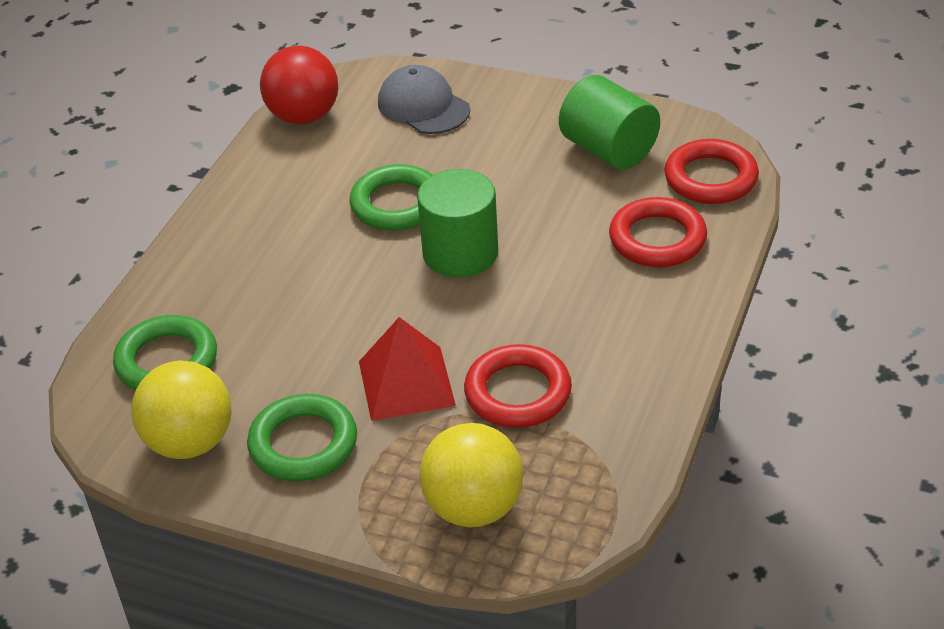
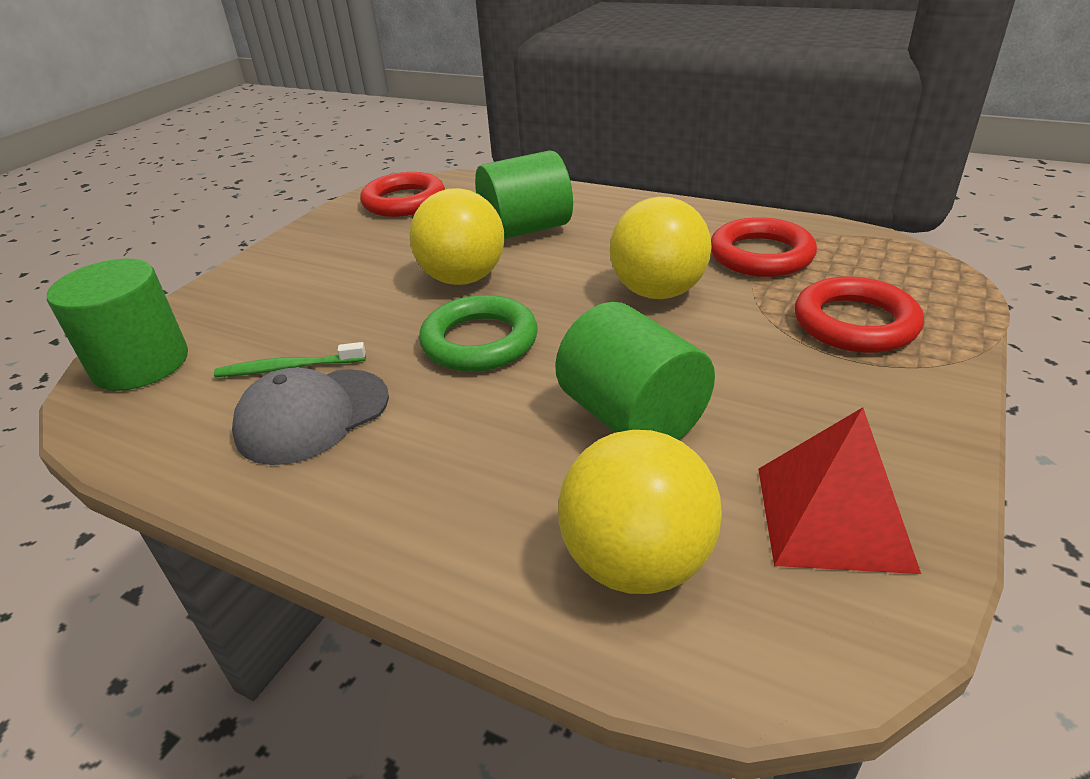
green cylinder: 2 -> 3
green ring: 3 -> 1
green toothbrush: 0 -> 1
red ball: 1 -> 0
yellow ball: 2 -> 3

